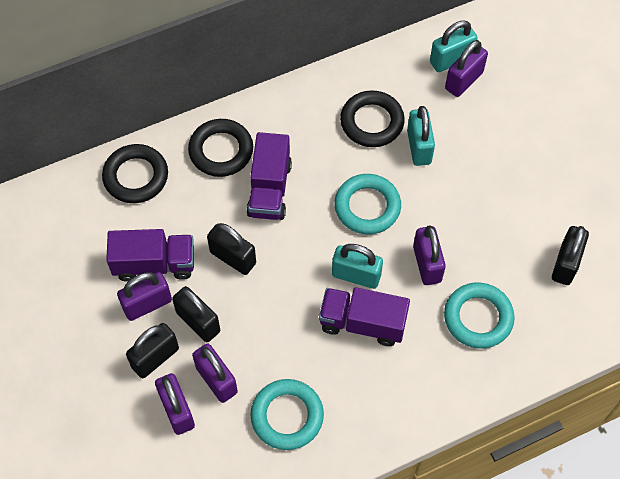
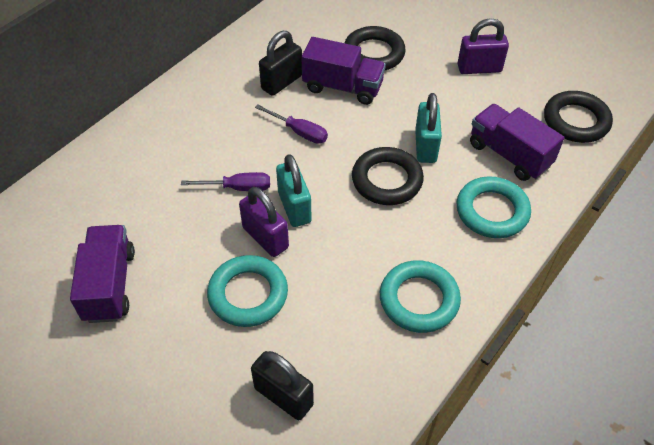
black padlock: 4 -> 2
purple padlock: 5 -> 2
purple screwdriver: 0 -> 2
turquoise padlock: 3 -> 2

